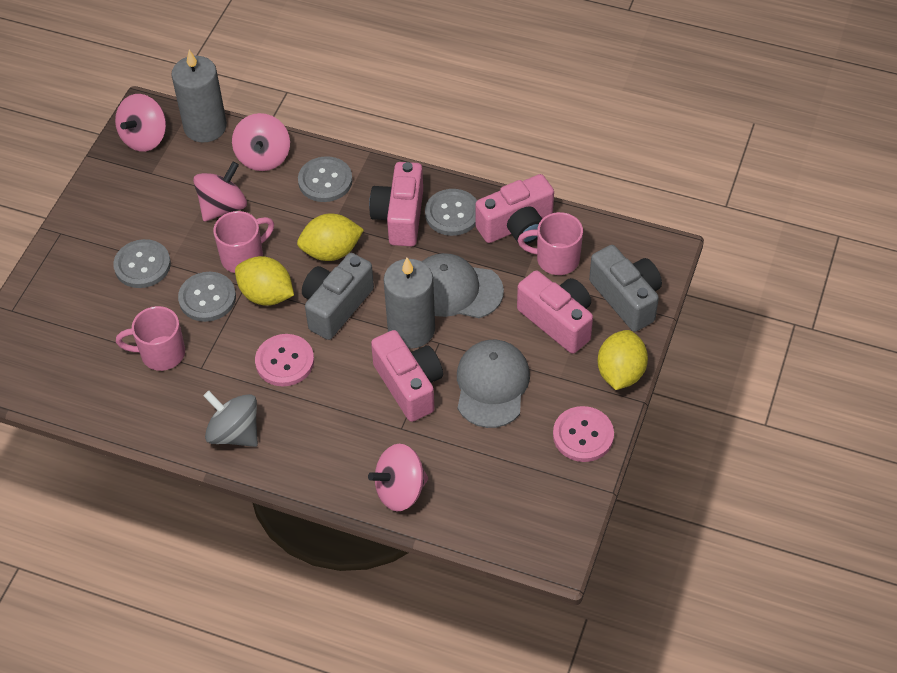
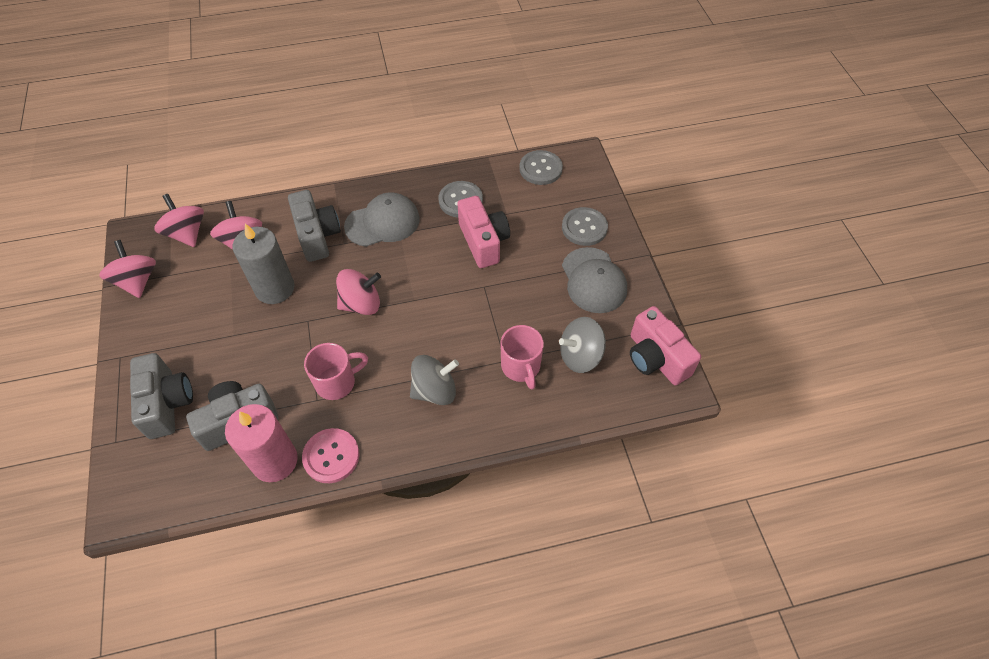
grey button: 4 -> 3
grey camera: 2 -> 3
grey candle: 2 -> 1
grey spinning top: 1 -> 2
pink button: 2 -> 1
pink camera: 4 -> 2
pink candle: 0 -> 1
pink mug: 3 -> 2
yellow lemon: 3 -> 0

